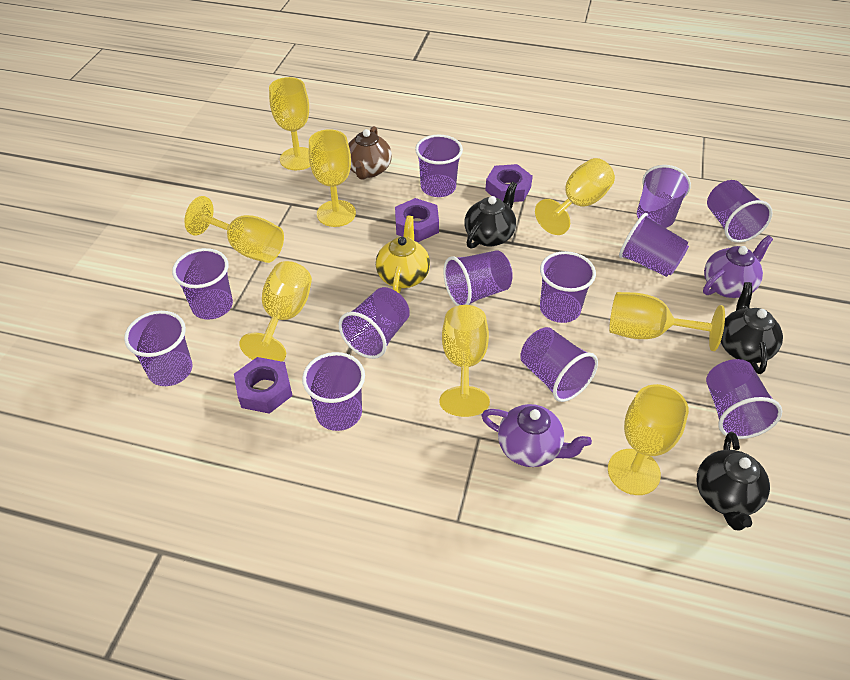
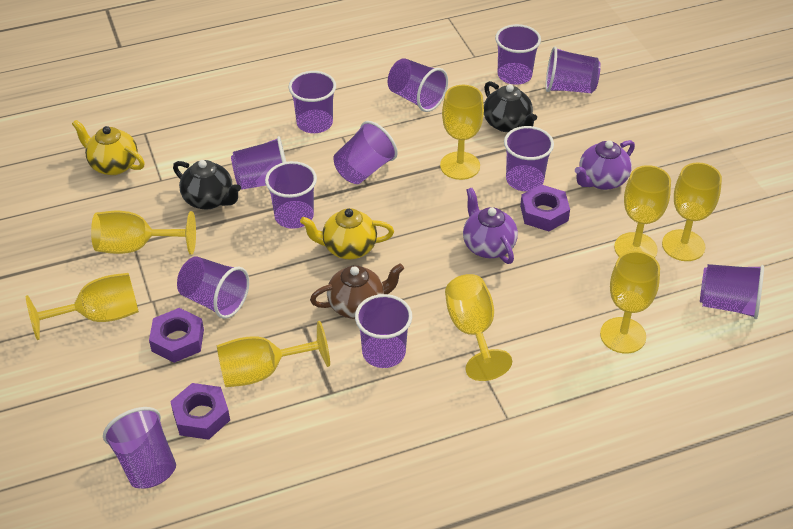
black teapot: 3 -> 2
yellow teapot: 1 -> 2

